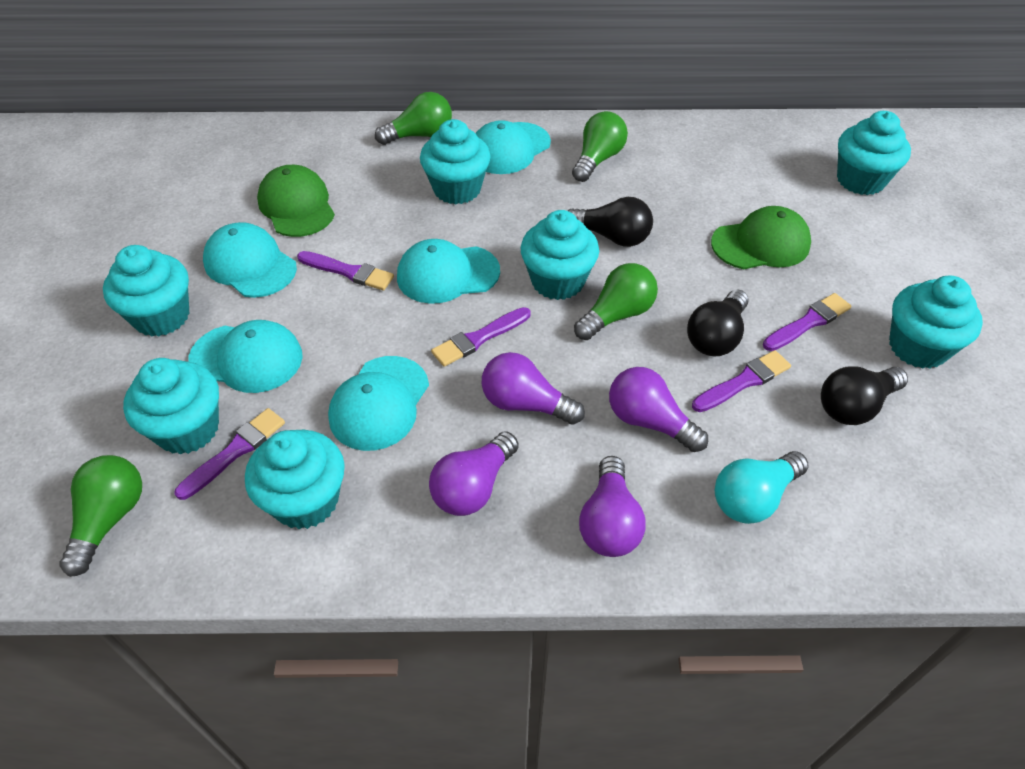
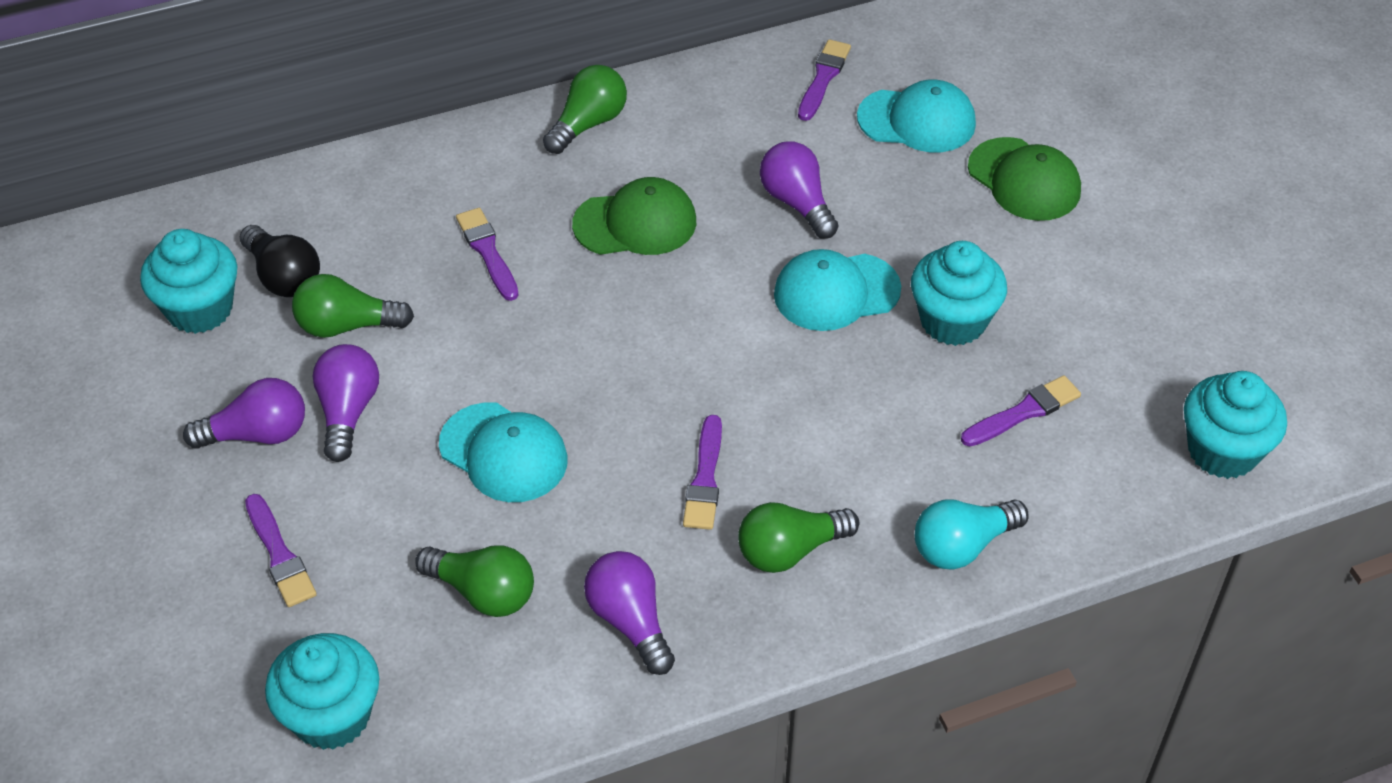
black light bulb: 3 -> 1
turquoise cap: 5 -> 3
turquoise cupcake: 7 -> 4

